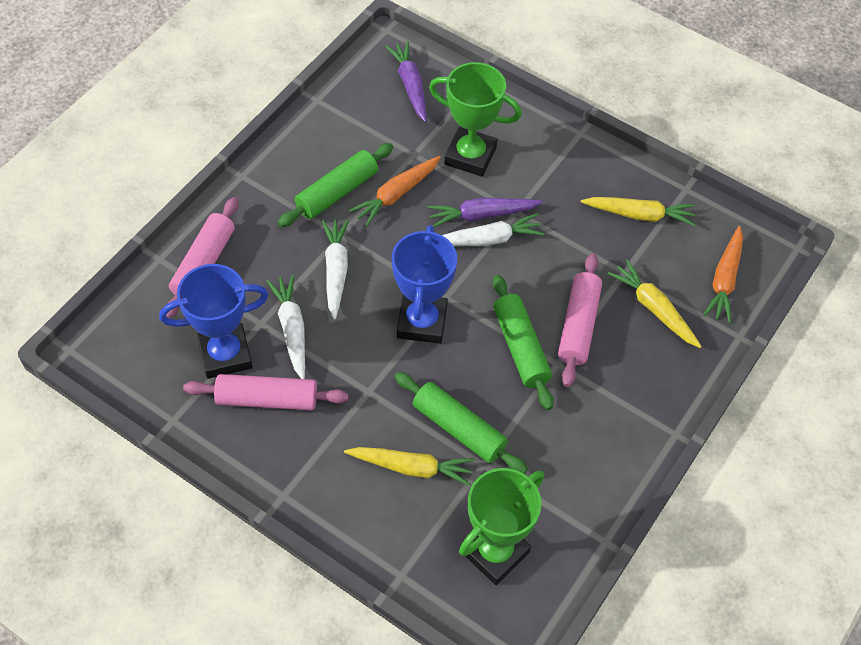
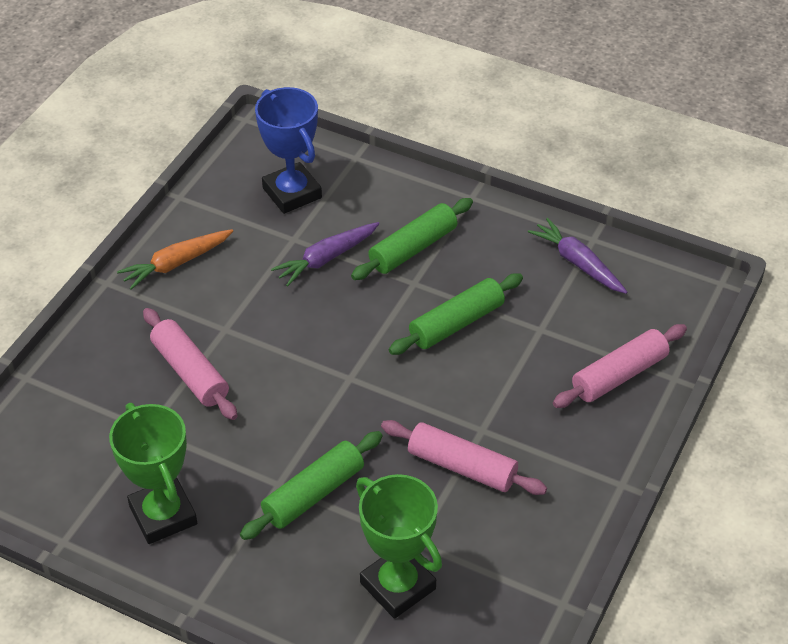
blue trophy: 2 -> 1
orange carrot: 2 -> 1
white carrot: 3 -> 0
yellow carrot: 3 -> 0

